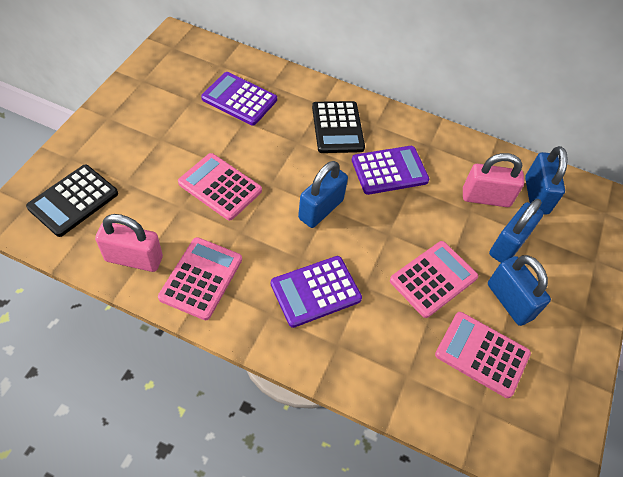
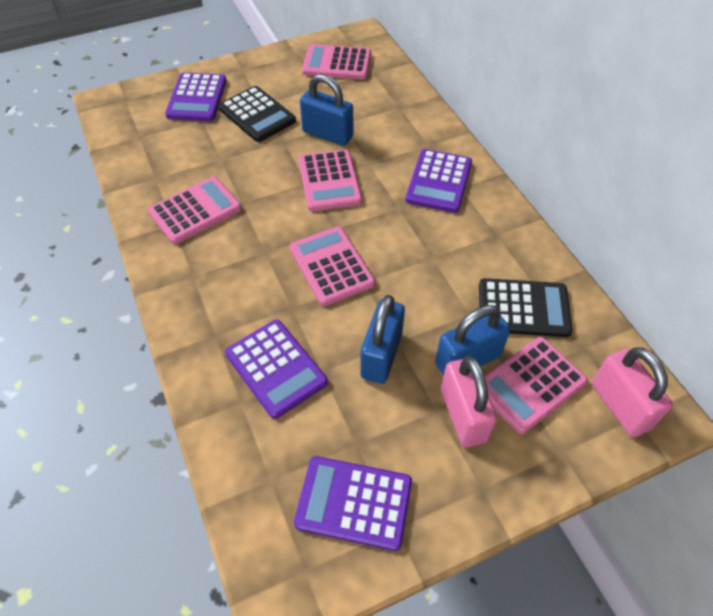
blue padlock: 4 -> 3
pink calculator: 4 -> 5
purple calculator: 3 -> 4

